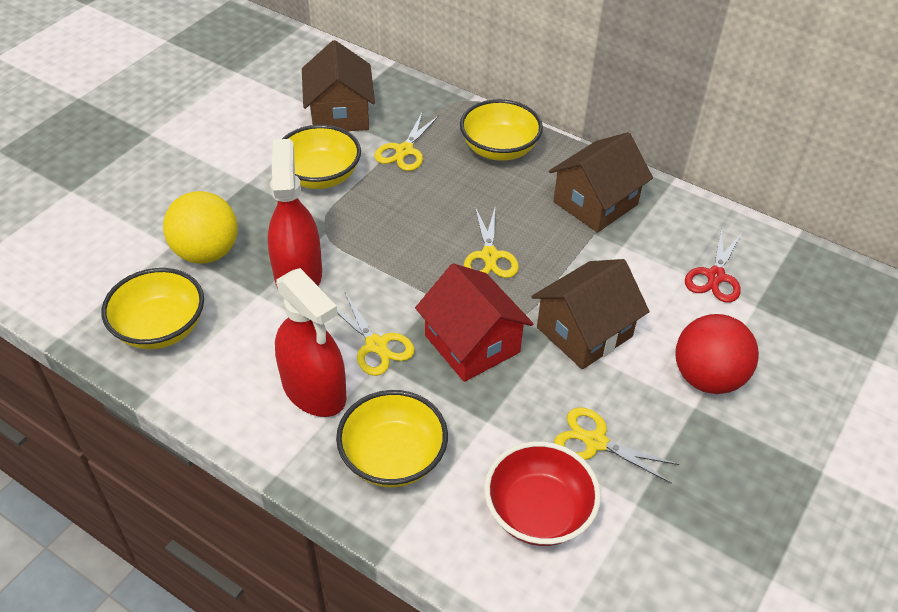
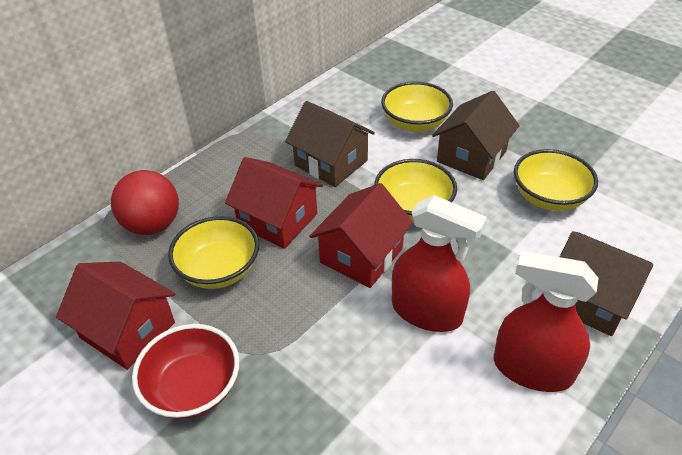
red house: 1 -> 3
red scissors: 1 -> 0
yellow ball: 1 -> 0
yellow scissors: 4 -> 0

